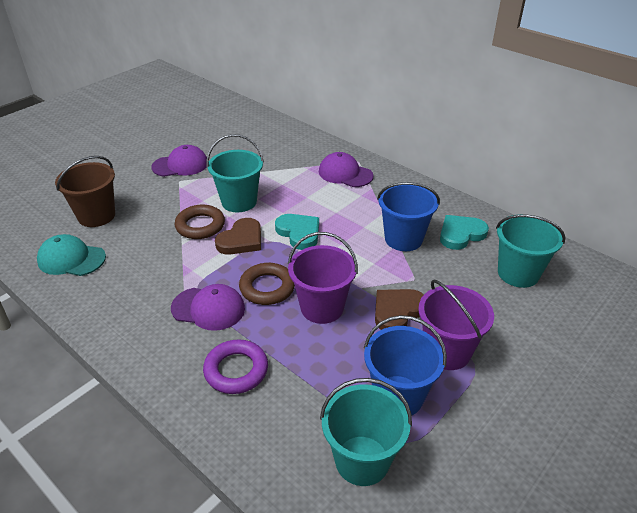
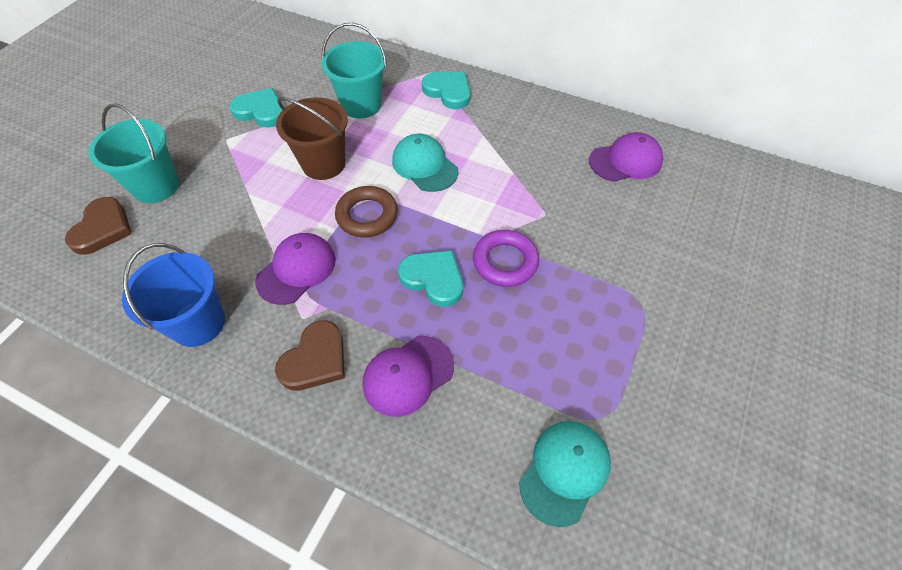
blue bucket: 2 -> 1
brown ring: 2 -> 1
purple bucket: 2 -> 0
turquoise bucket: 3 -> 2
turquoise cap: 1 -> 2
turquoise heart: 2 -> 3

